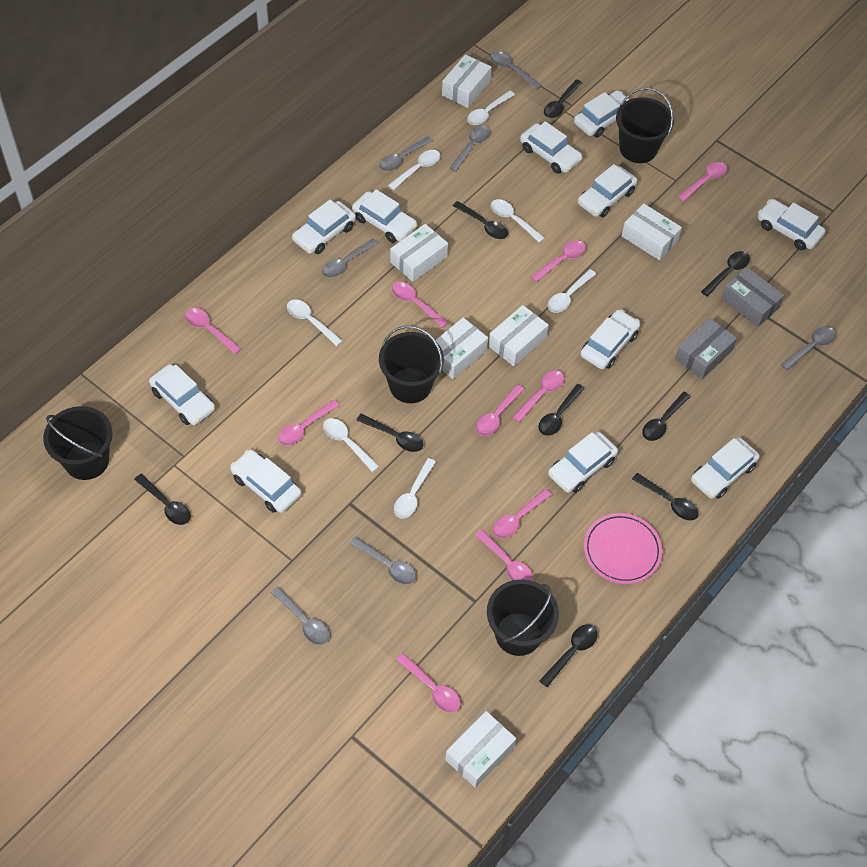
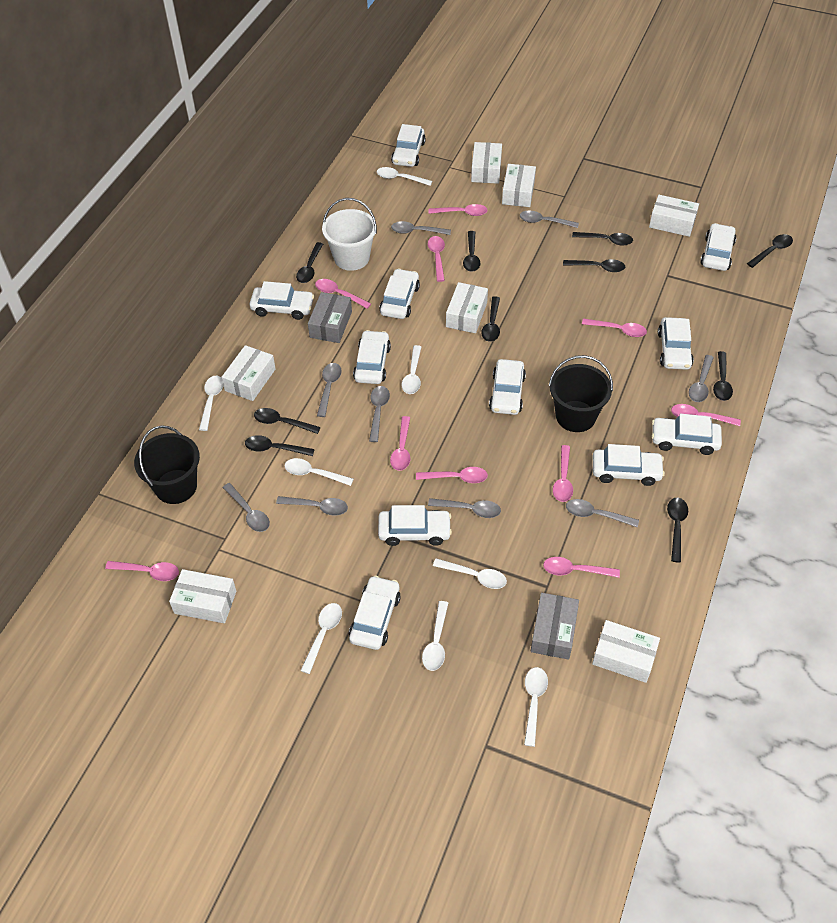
black bucket: 4 -> 2
black spoon: 9 -> 10
grey spoon: 7 -> 9
pink plate: 1 -> 0
white box: 6 -> 7
white bucket: 0 -> 1
white spoon: 7 -> 8

